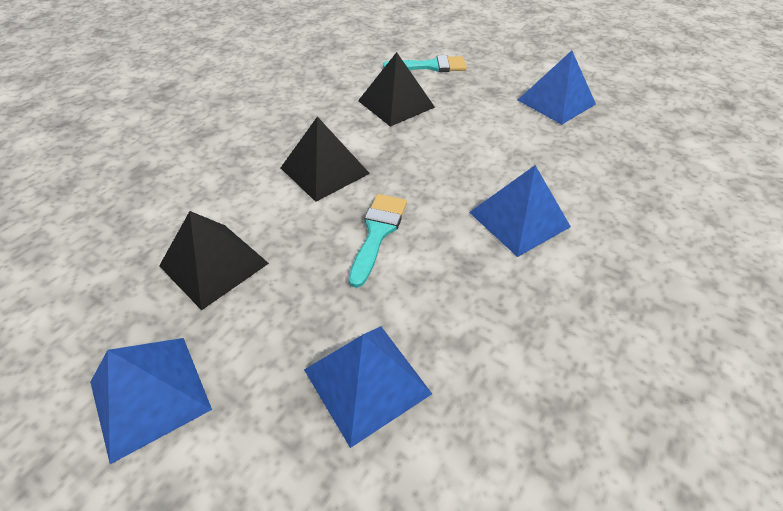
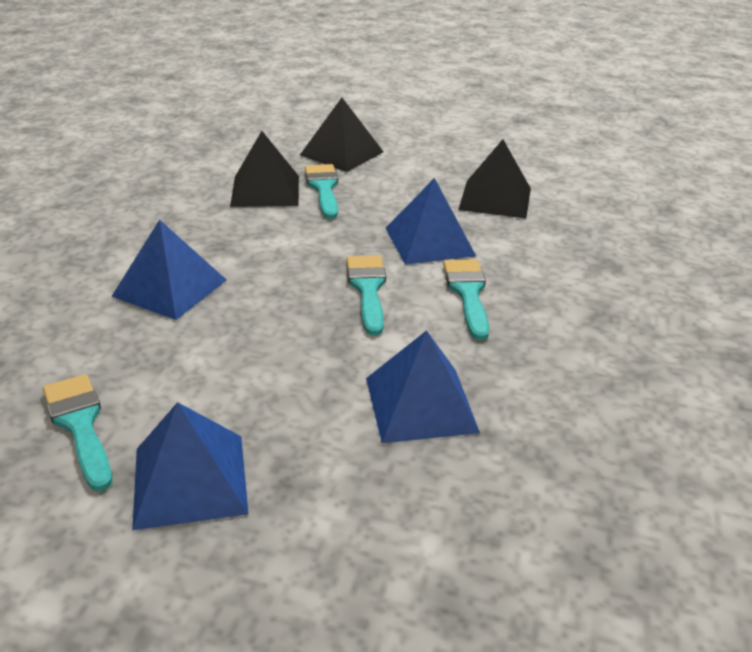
turquoise brush: 2 -> 4

